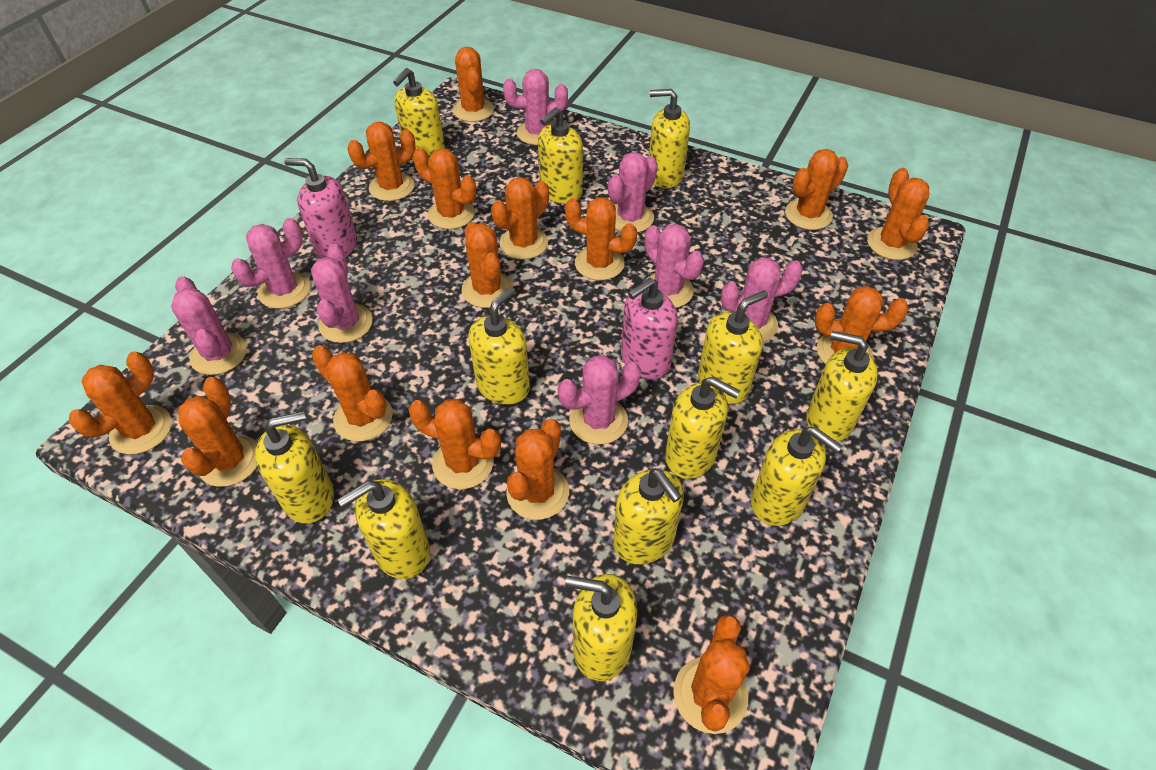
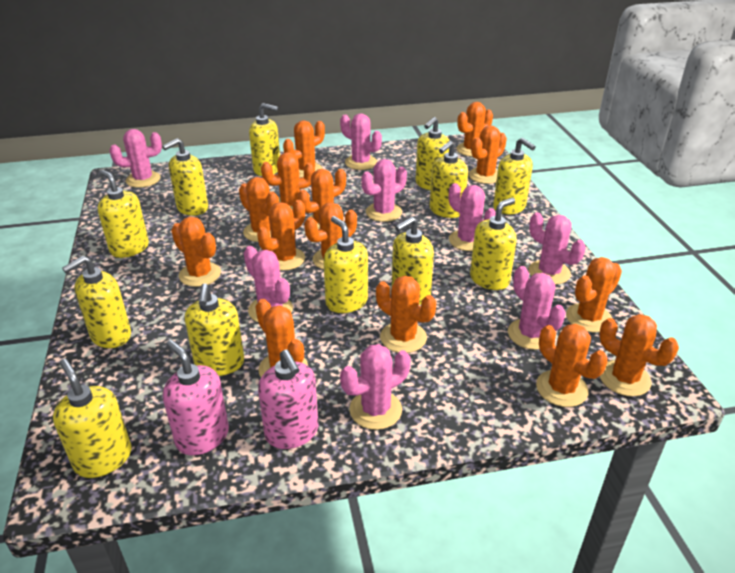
orange cactus: 15 -> 14

